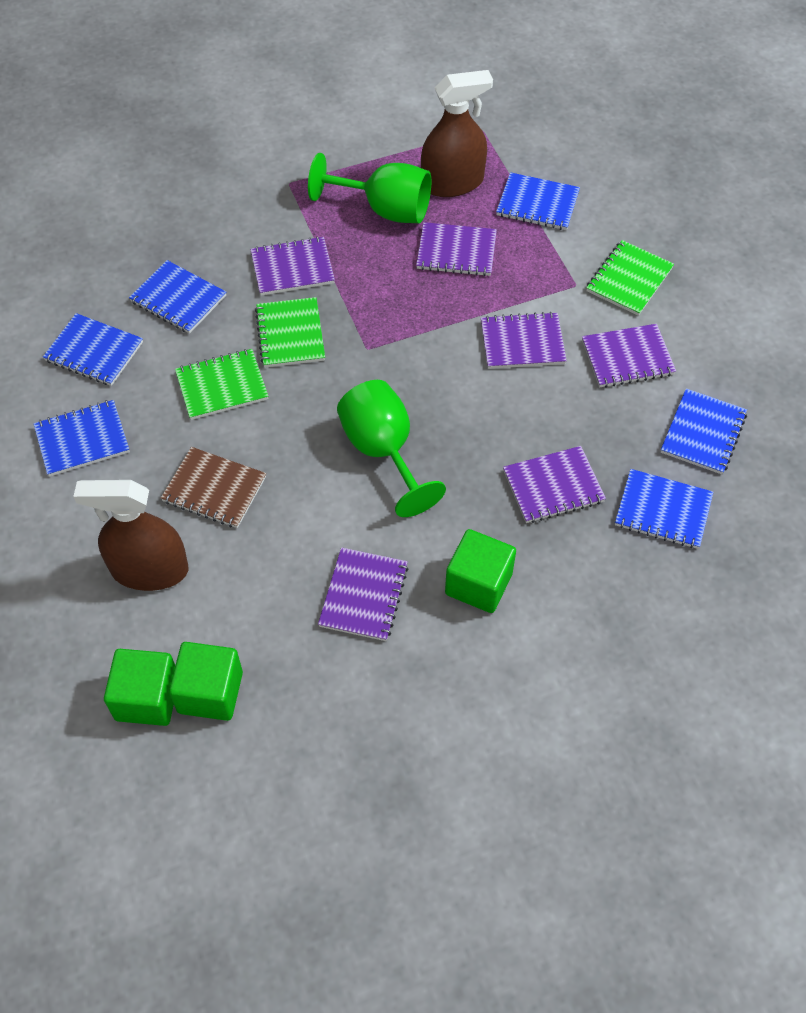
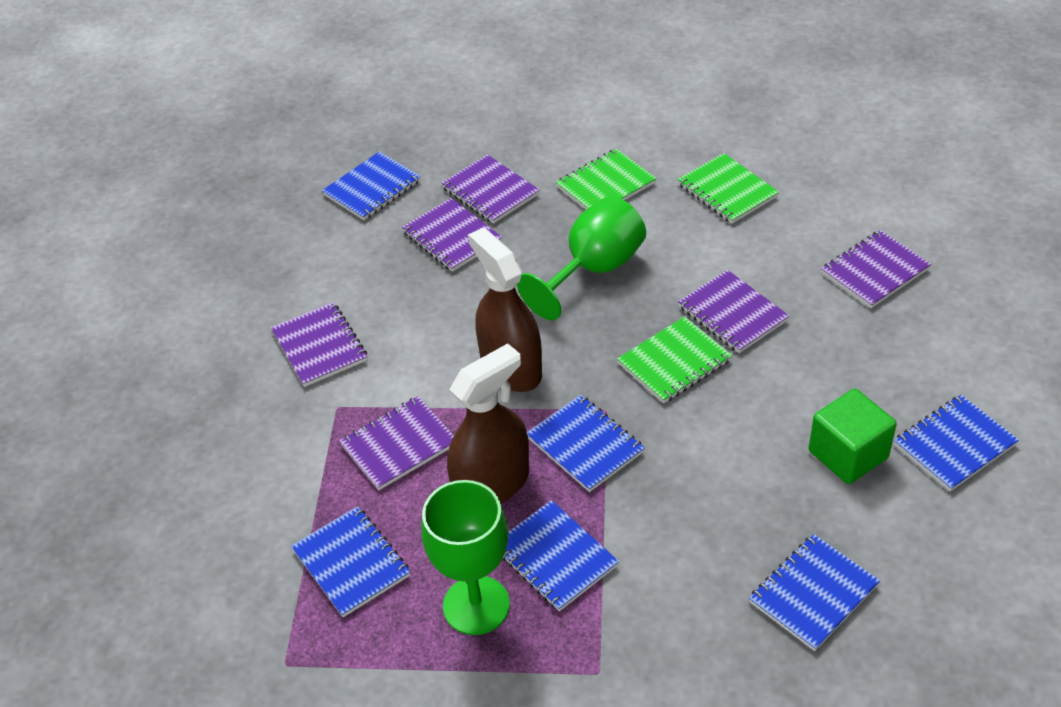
brown notebook: 1 -> 0
green cube: 3 -> 1

